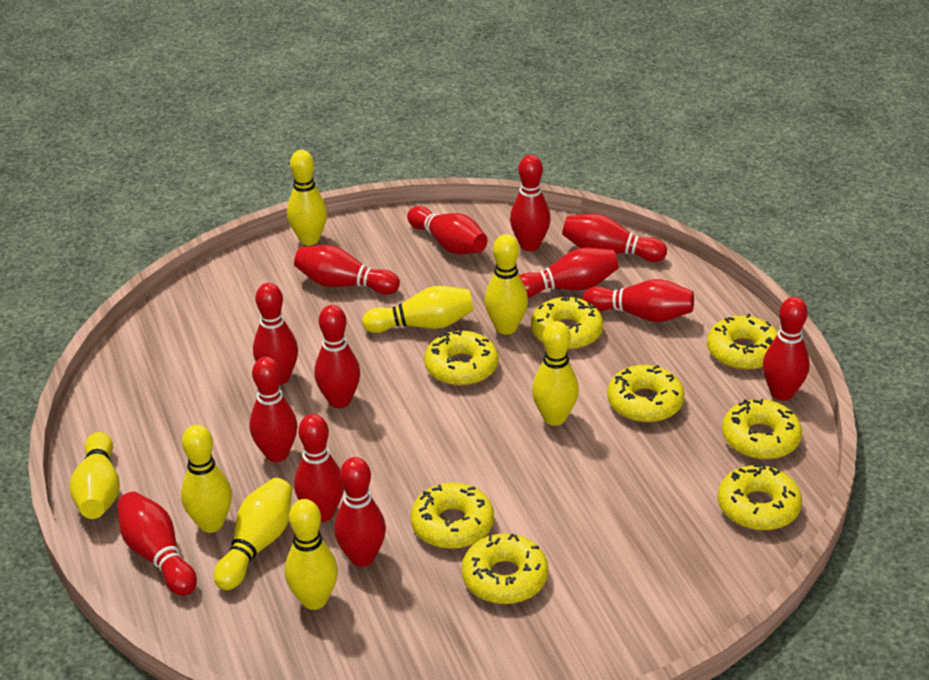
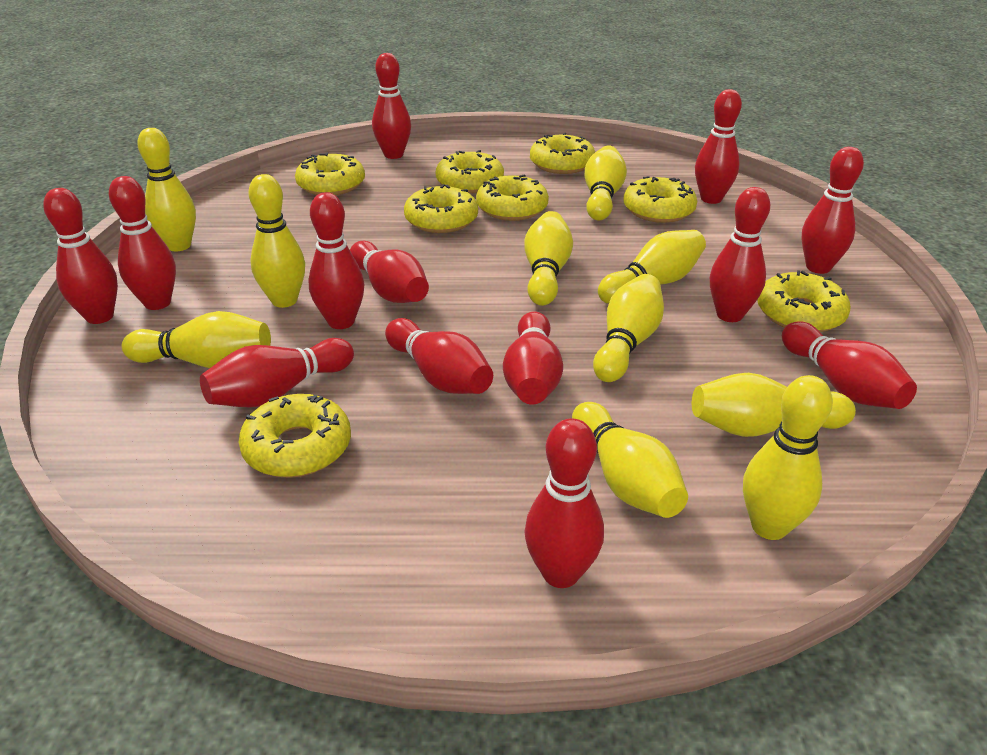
yellow bowling pin: 8 -> 10

